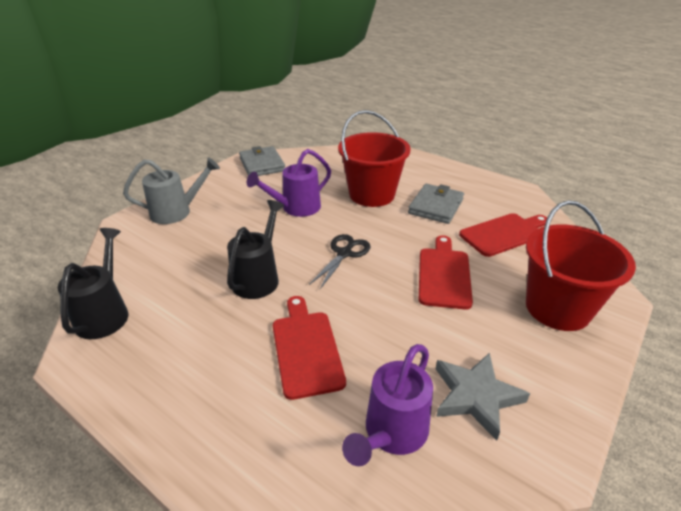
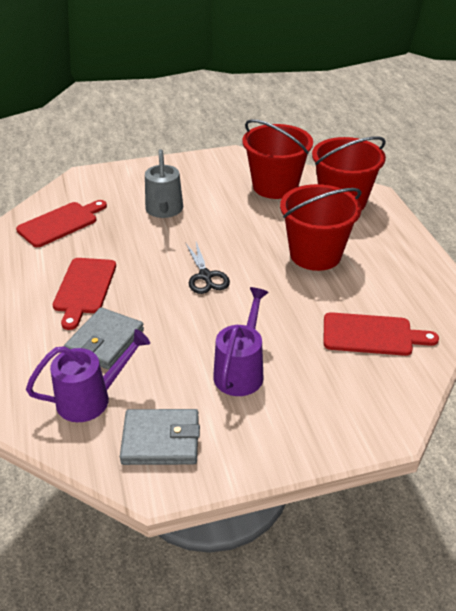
black watering can: 2 -> 0
grey star: 1 -> 0
red bucket: 2 -> 3

